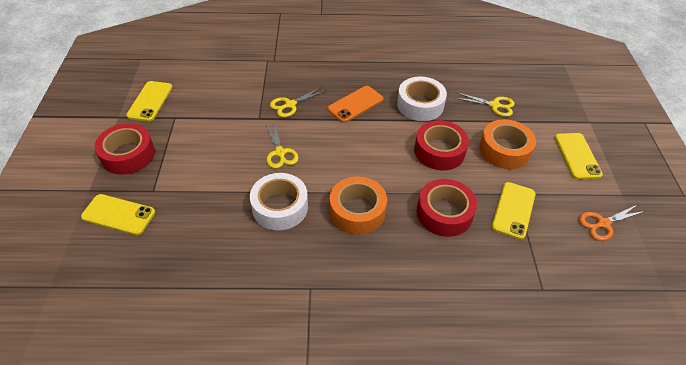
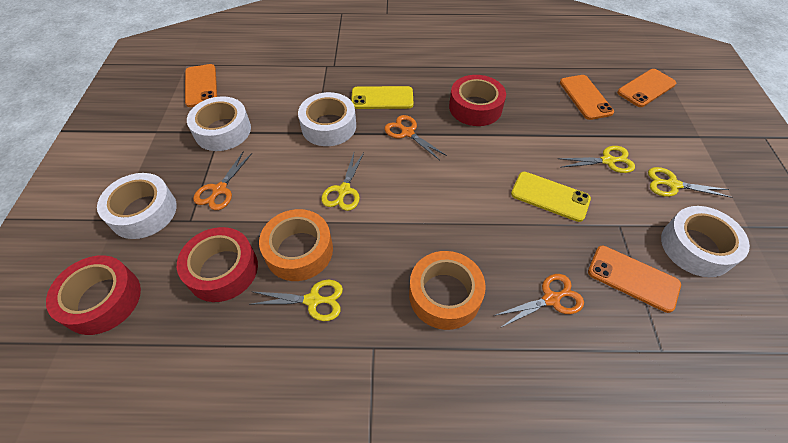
orange phone: 1 -> 4
orange scissors: 1 -> 3
white tape: 2 -> 4
yellow phone: 4 -> 2
yellow scissors: 3 -> 4

